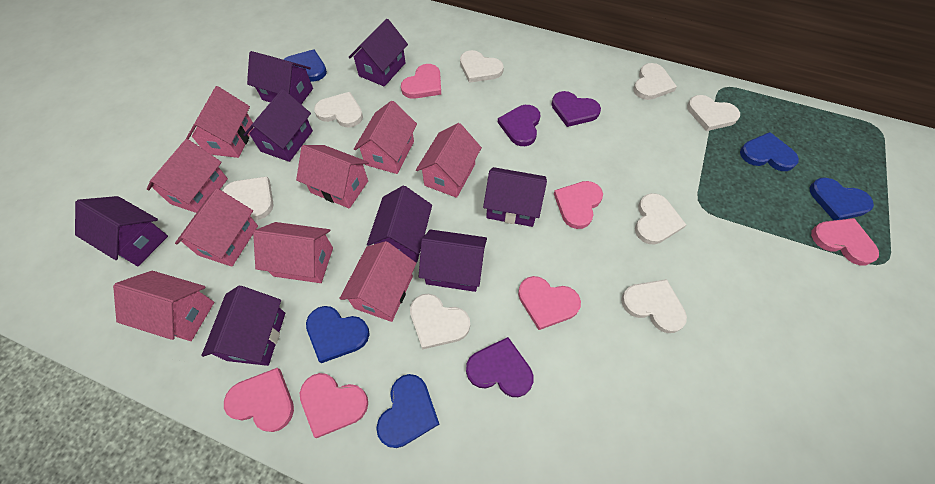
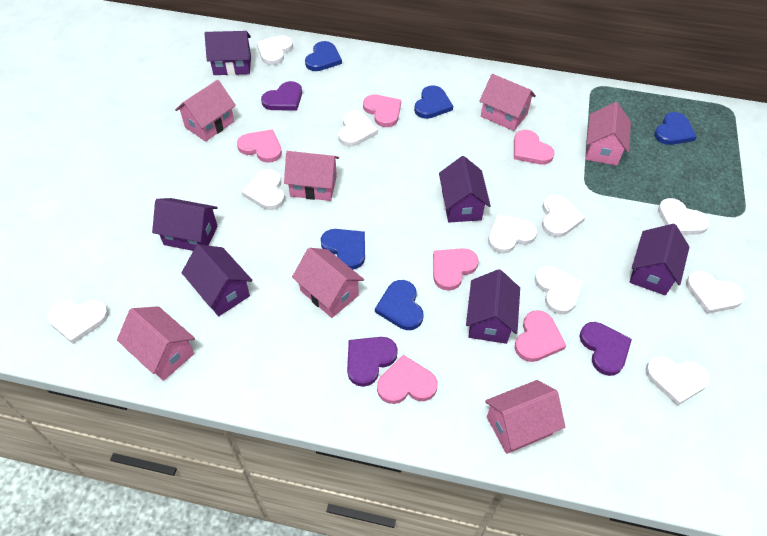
pink house: 9 -> 7
purple house: 8 -> 6
white heart: 8 -> 10

